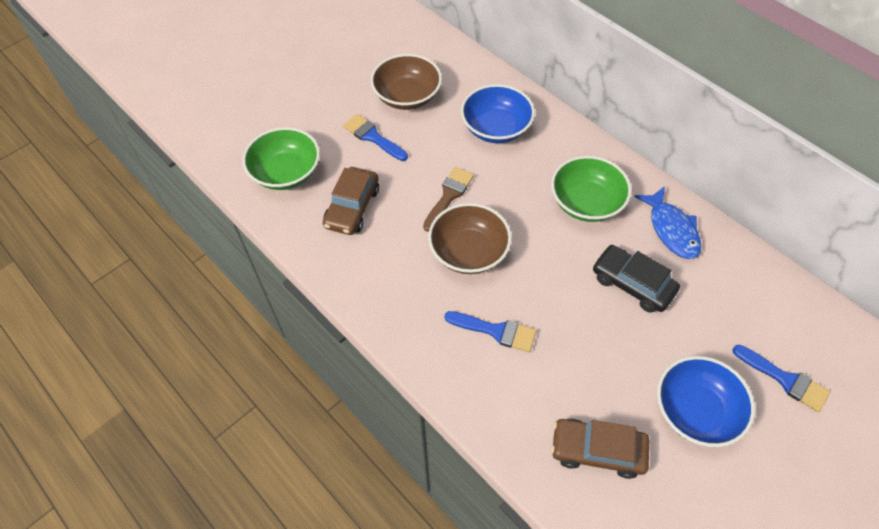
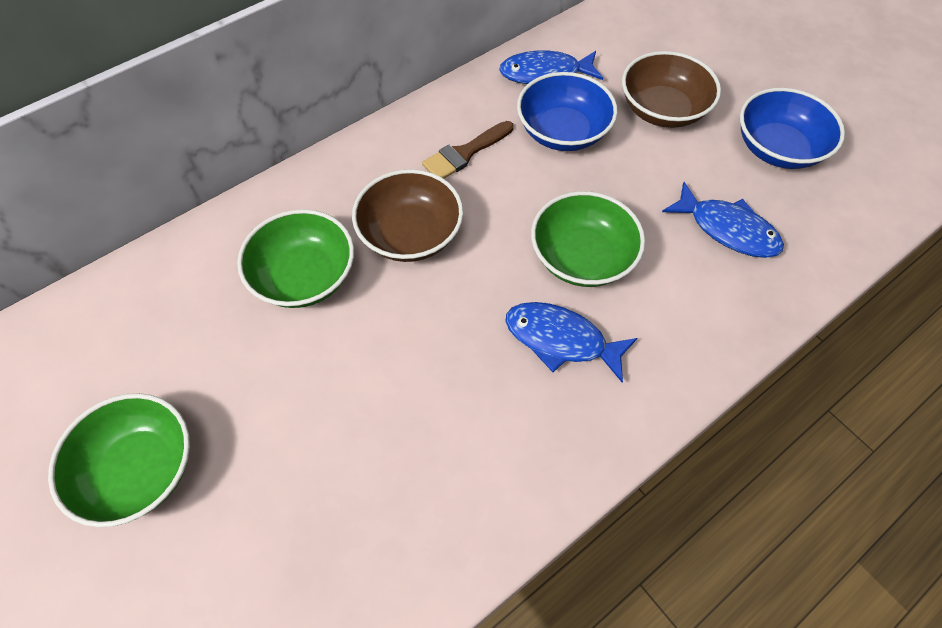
black car: 1 -> 0
blue brush: 3 -> 0
blue fish: 1 -> 3
brown car: 2 -> 0
green bowl: 2 -> 3

